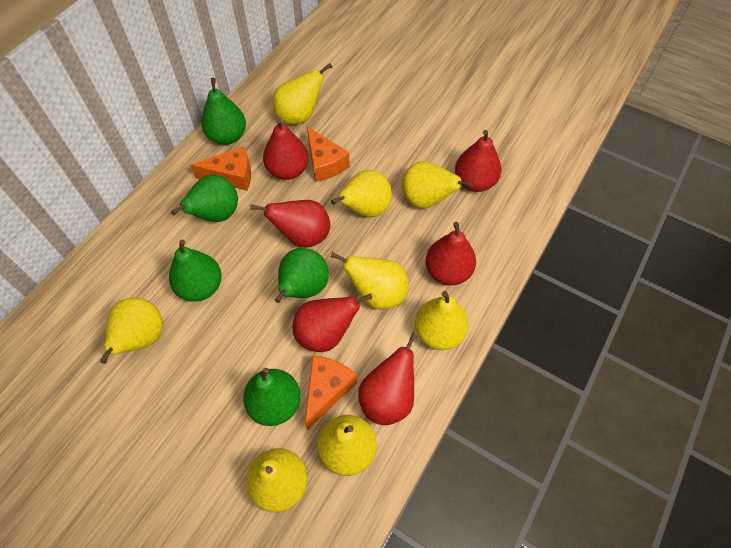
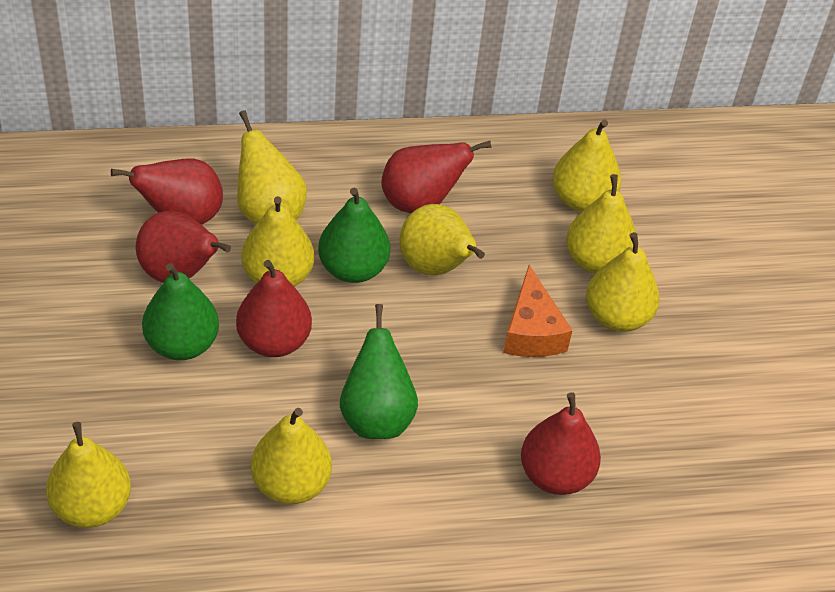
green pear: 5 -> 3
orange cheese: 3 -> 1
red pear: 6 -> 5

